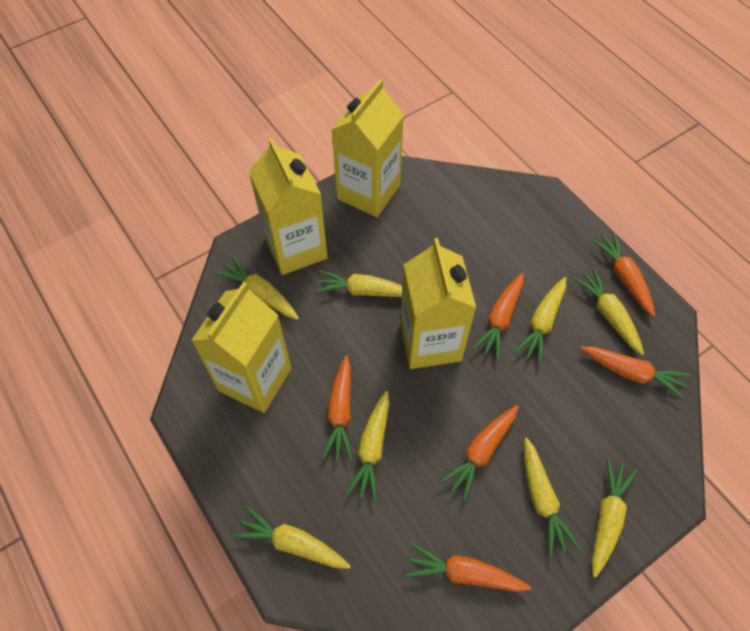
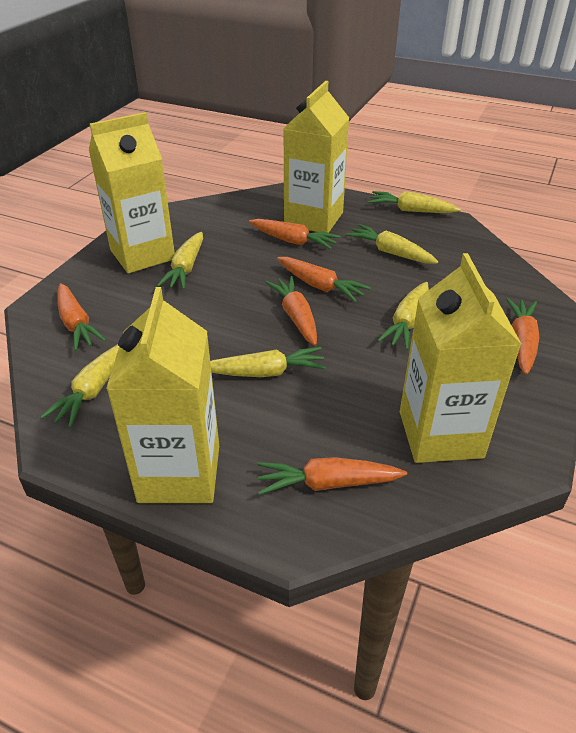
yellow carrot: 8 -> 6

